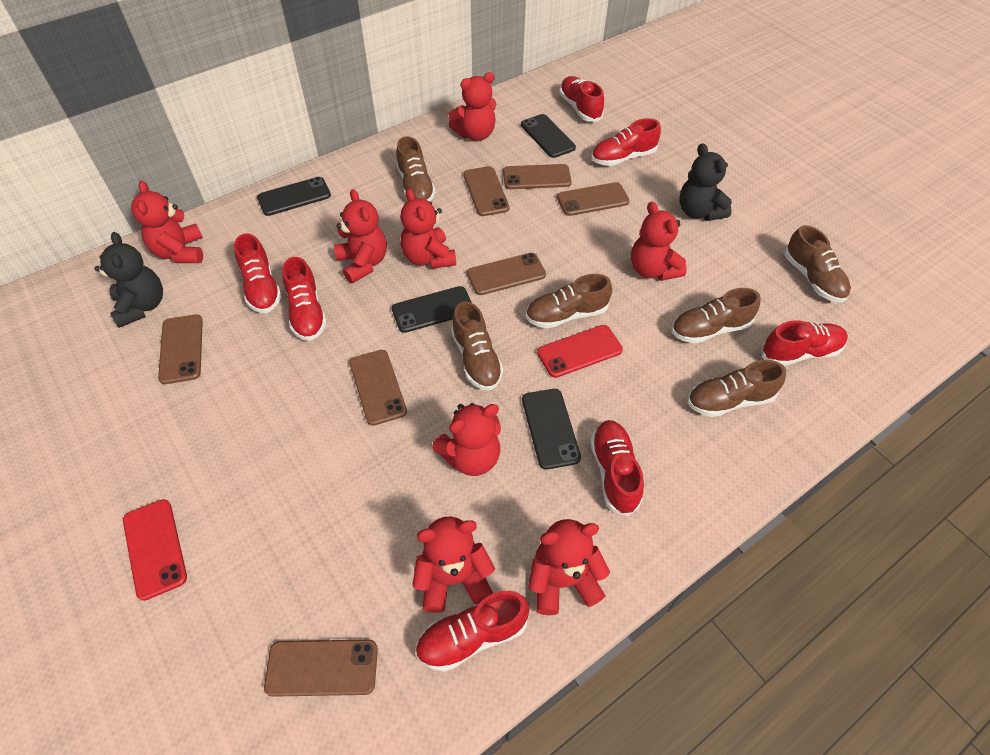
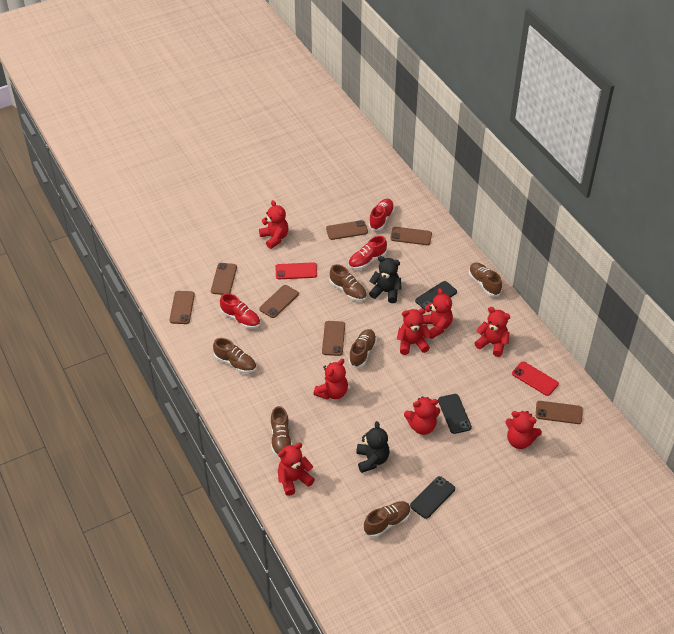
black phone: 4 -> 3
red shoe: 7 -> 3

